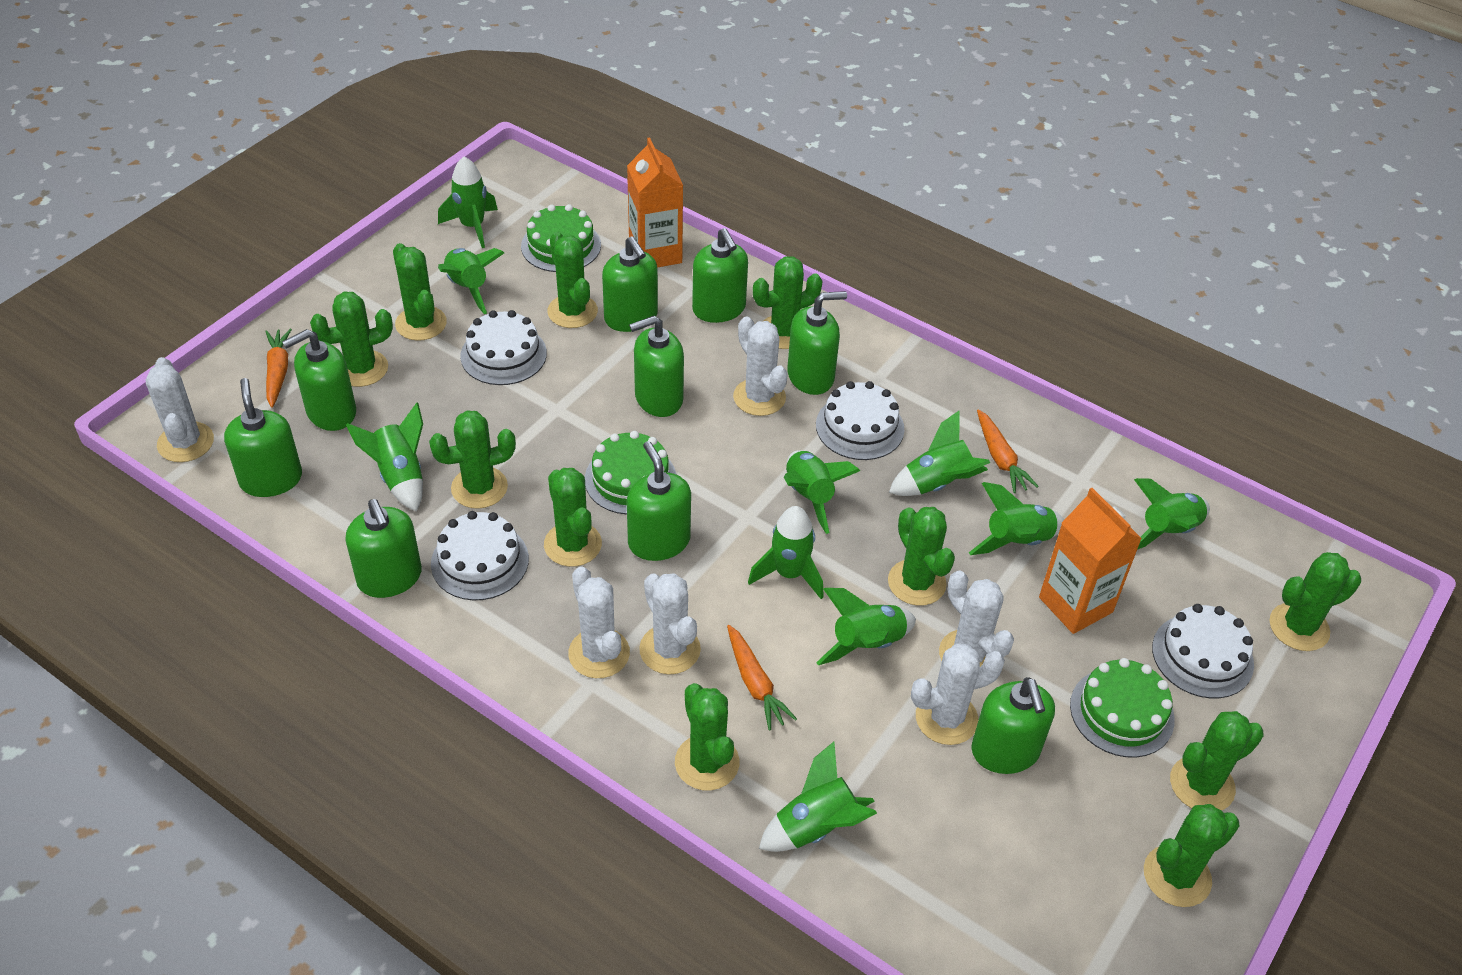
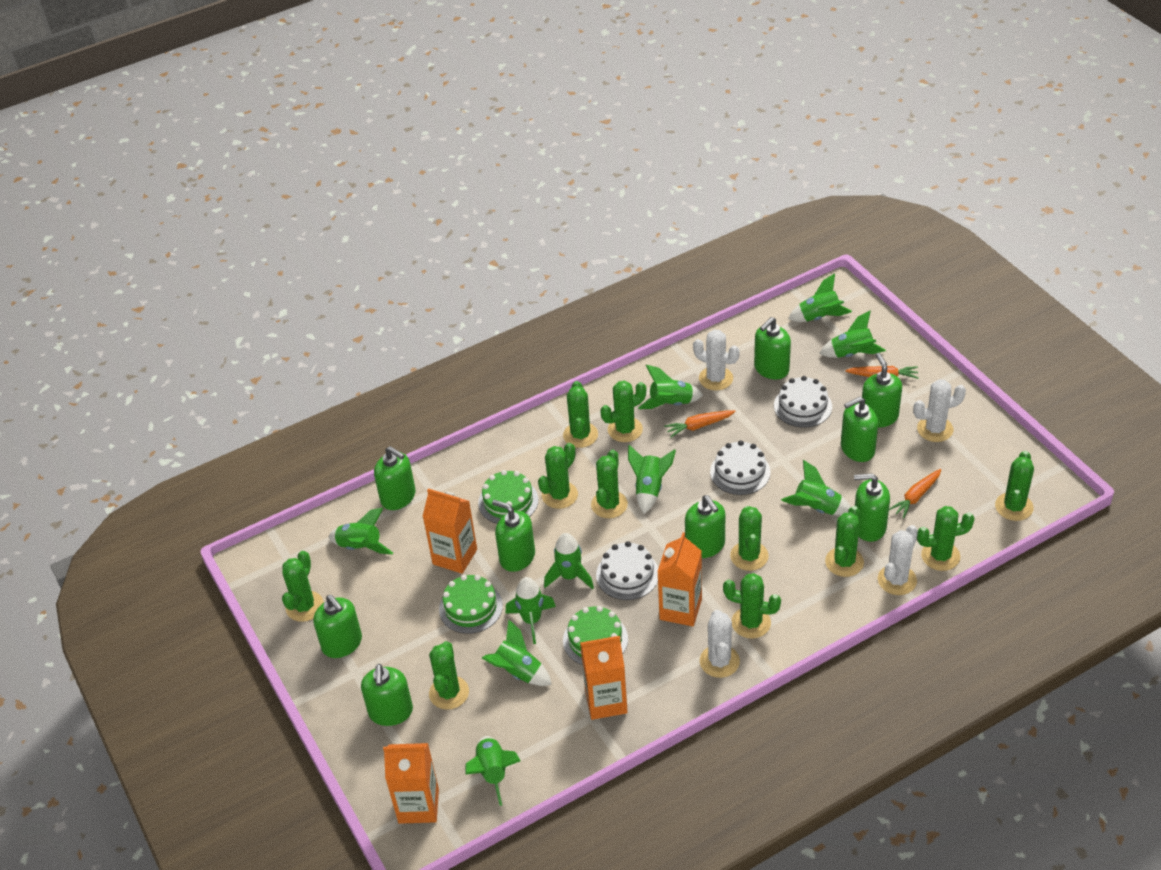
orange carton: 2 -> 4
white cactus: 6 -> 4
white cake: 4 -> 3

